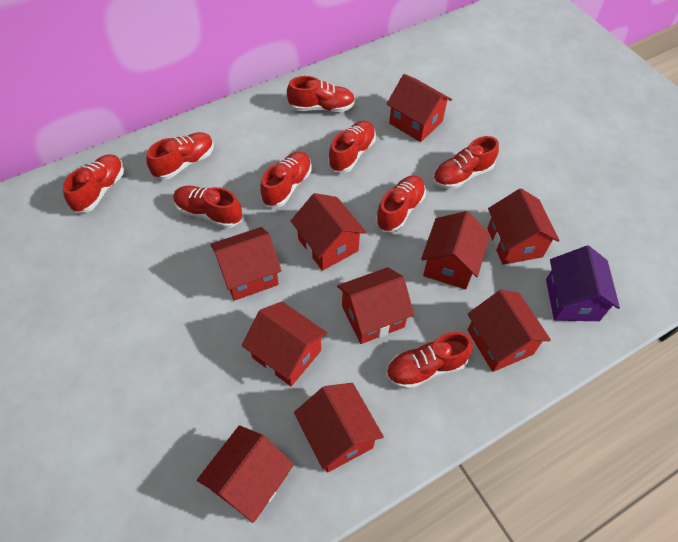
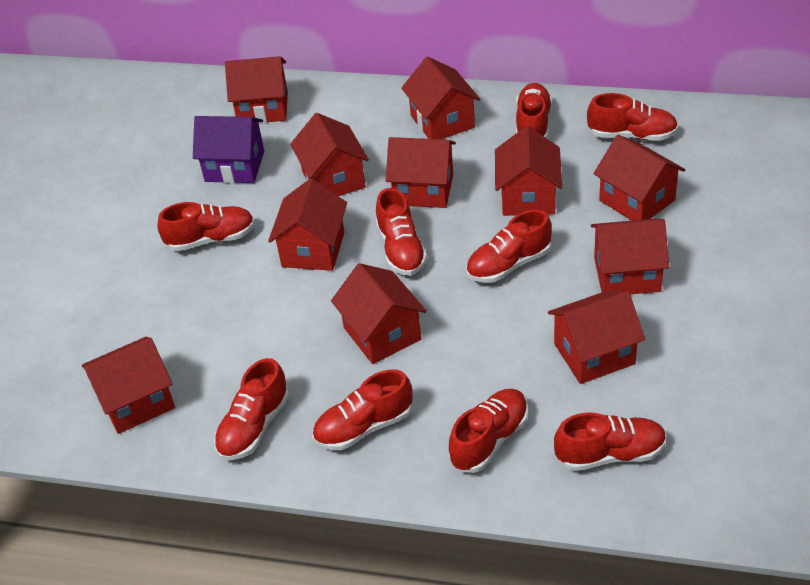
red house: 10 -> 11

